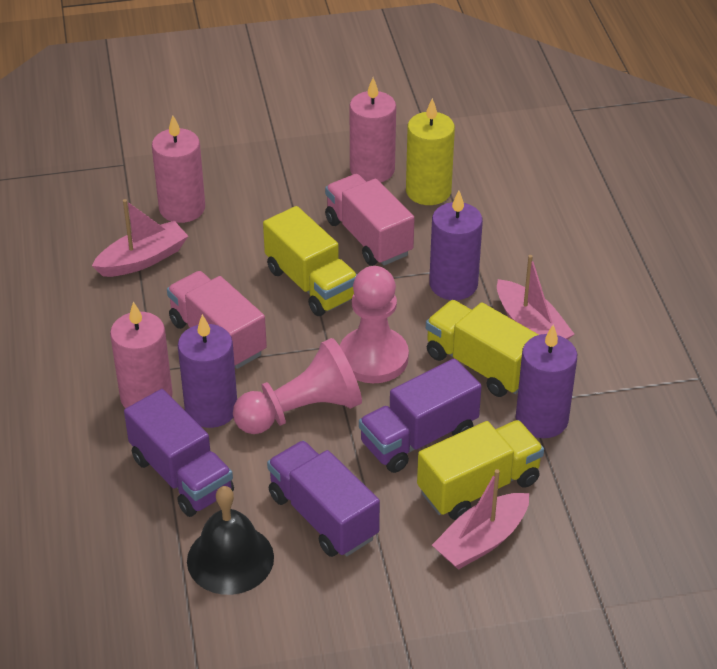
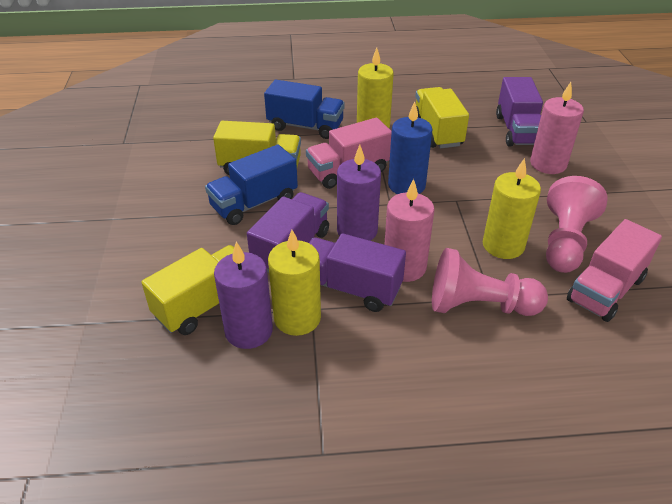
black bell: 1 -> 0
blue candle: 0 -> 1
blue truck: 0 -> 2
pink boat: 3 -> 0
pink candle: 3 -> 2
purple candle: 3 -> 2
yellow candle: 1 -> 3

